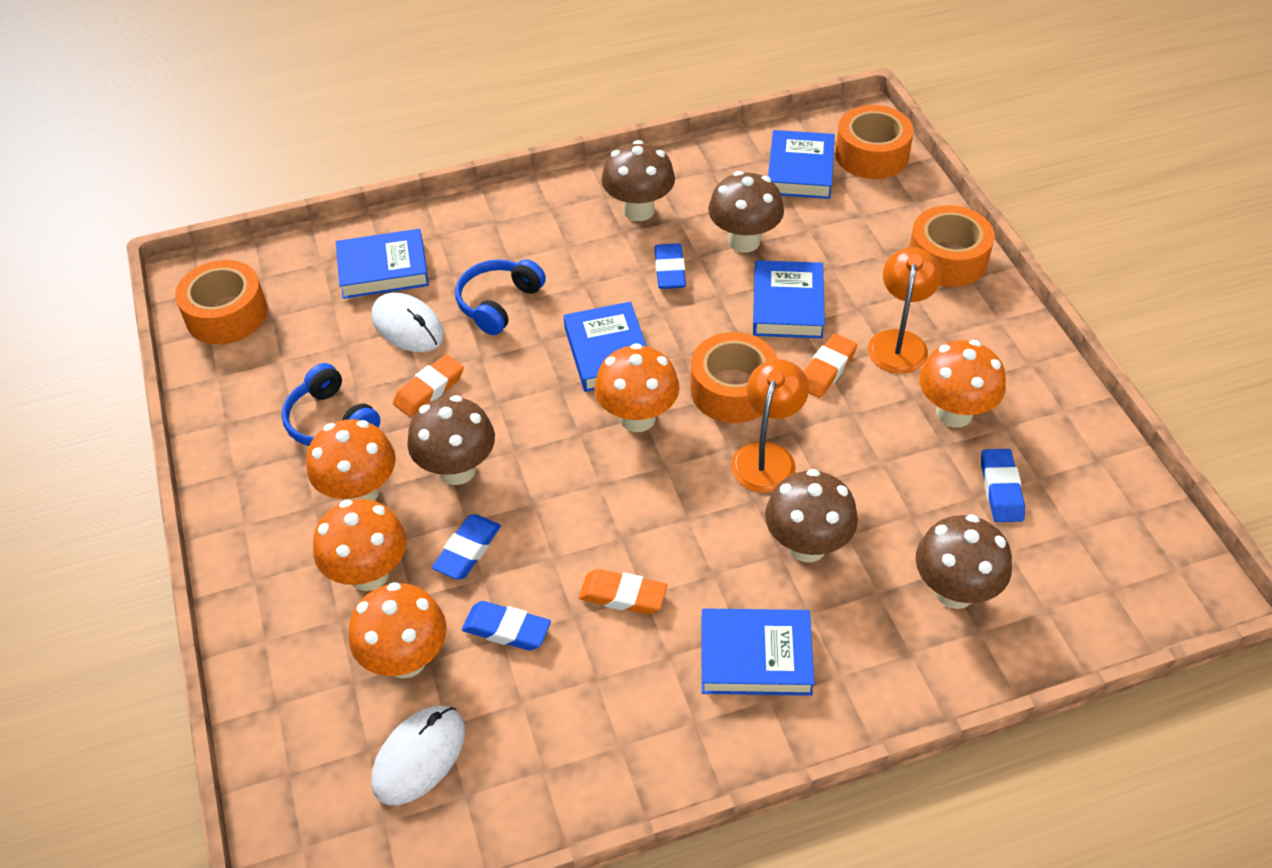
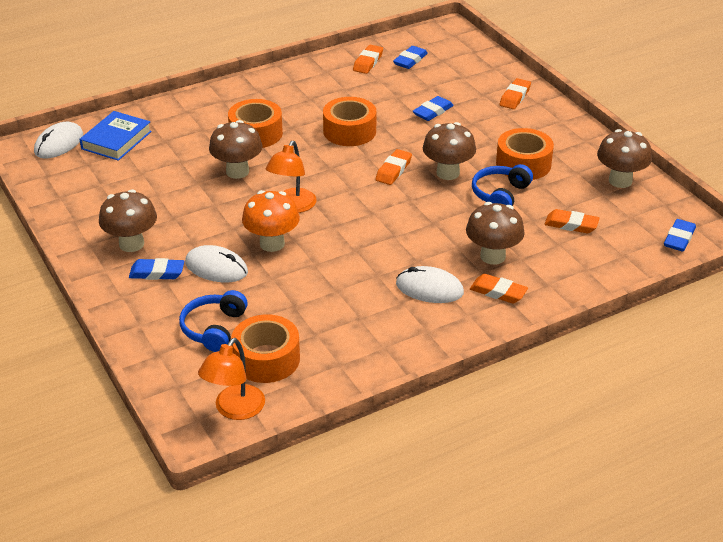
blue book: 5 -> 1
orange eraser: 3 -> 5
orange mushroom: 5 -> 1
white mouse: 2 -> 3

